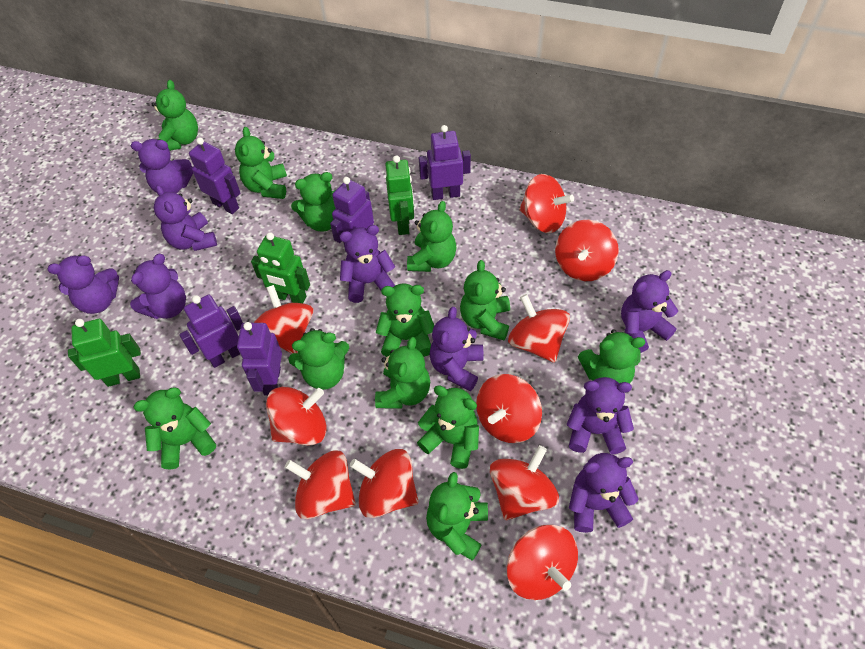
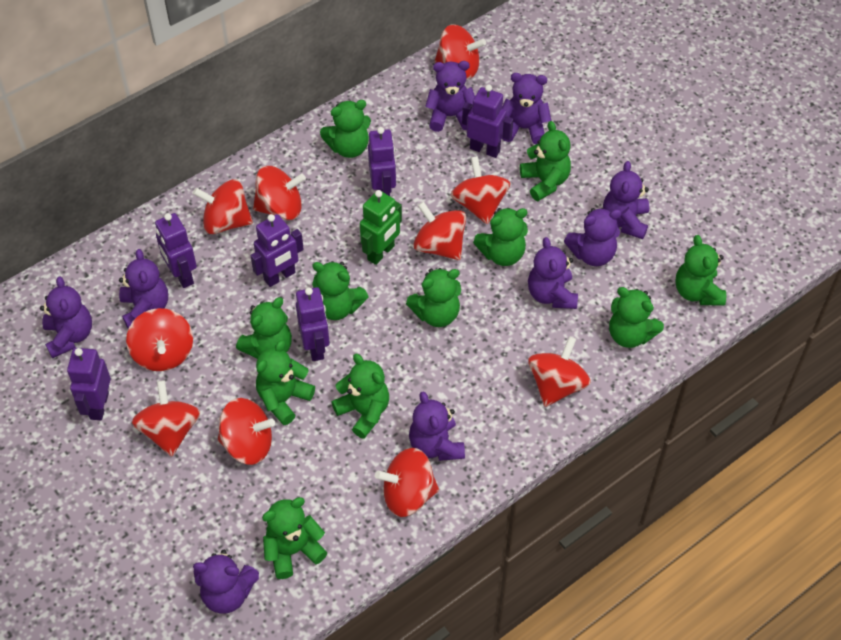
green robot: 3 -> 1
green teddy bear: 12 -> 11
purple robot: 5 -> 6

